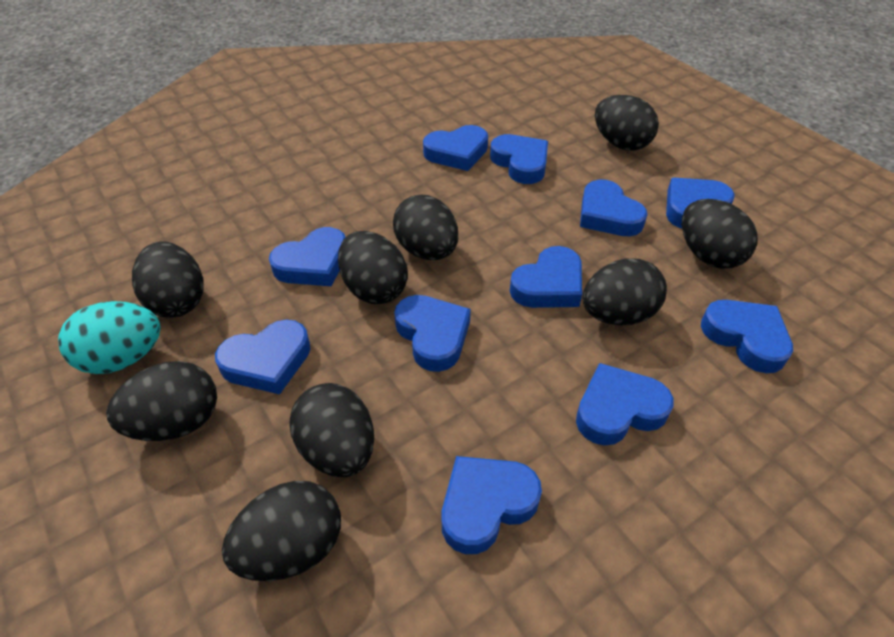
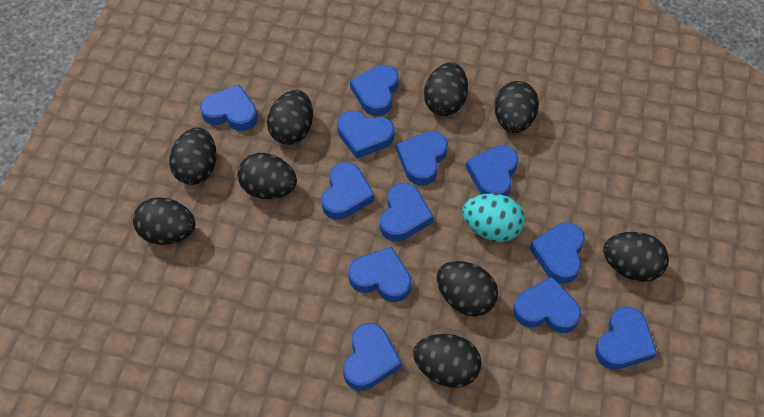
blue heart: 11 -> 12

